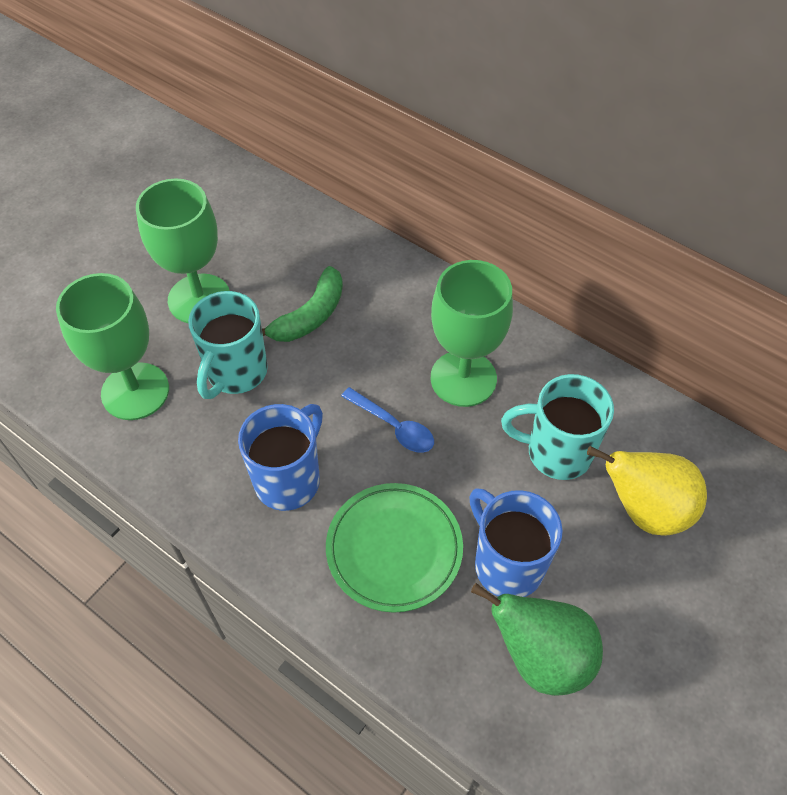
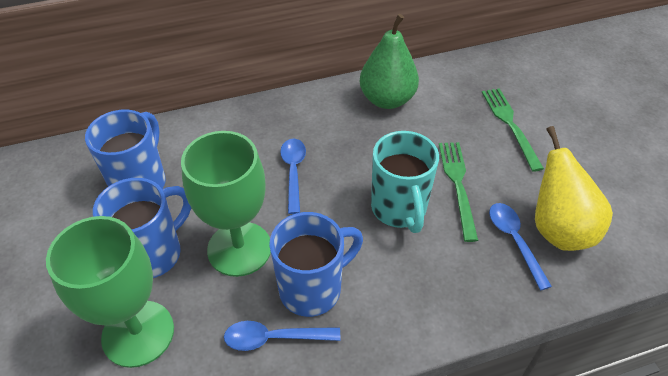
blue mug: 2 -> 3
blue spoon: 1 -> 3
green banana: 1 -> 0
green fork: 0 -> 2
green goblet: 3 -> 2
green plate: 1 -> 0
turquoise mug: 2 -> 1

